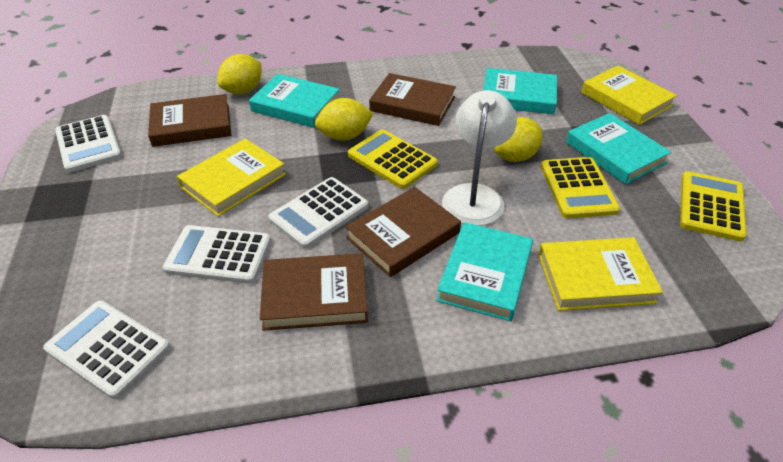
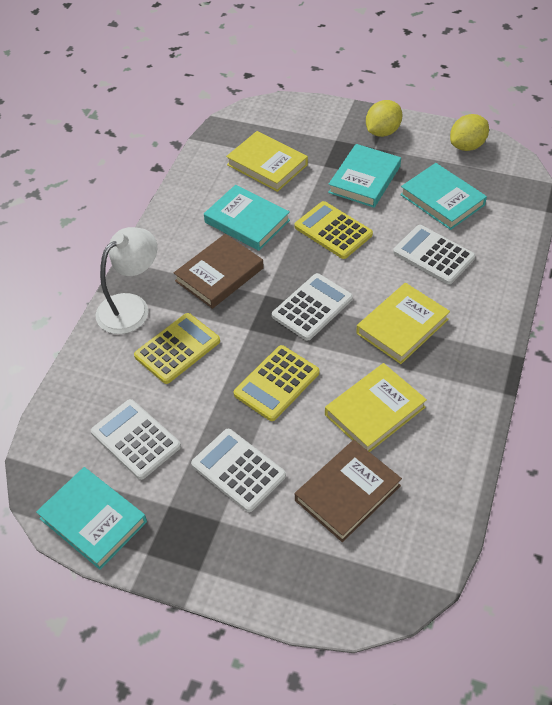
brown book: 4 -> 2
yellow lemon: 3 -> 2

